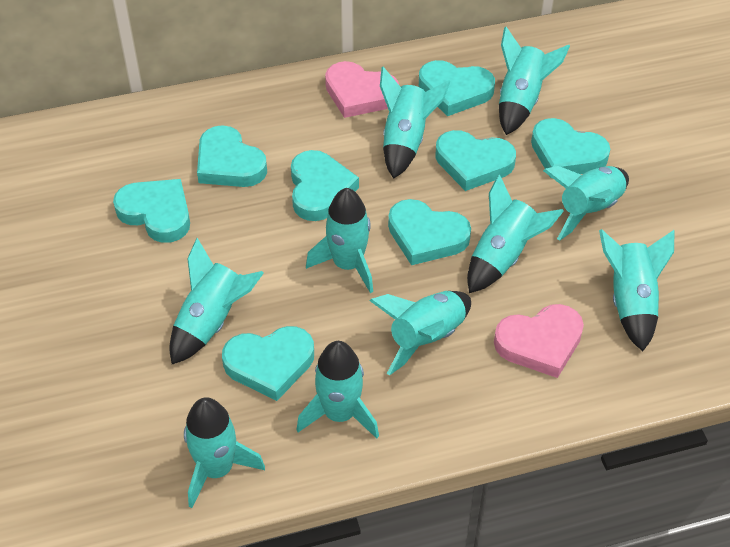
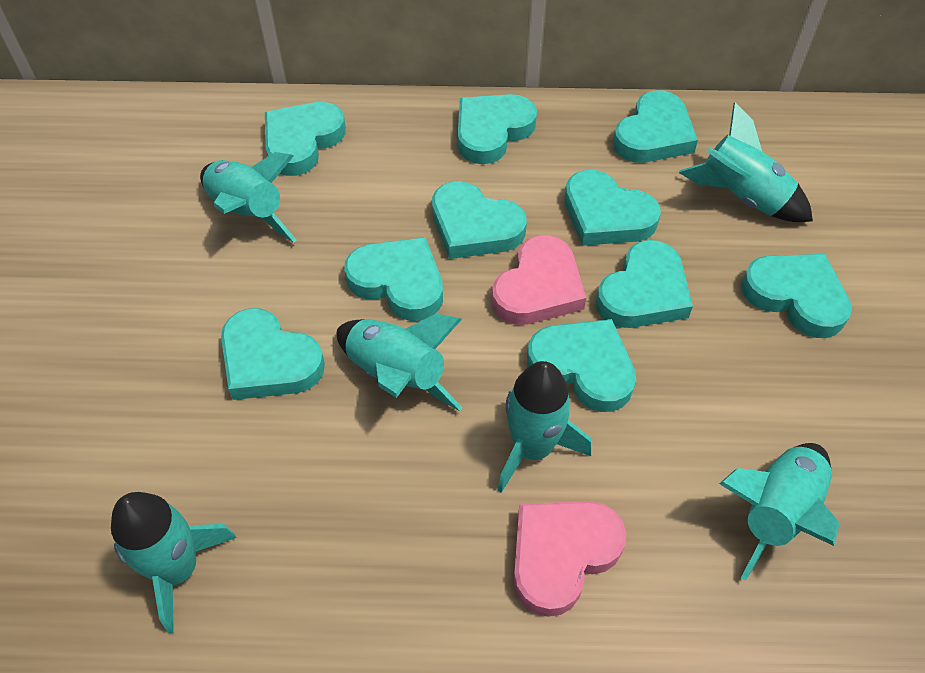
turquoise heart: 8 -> 10
turquoise rocket: 10 -> 6

